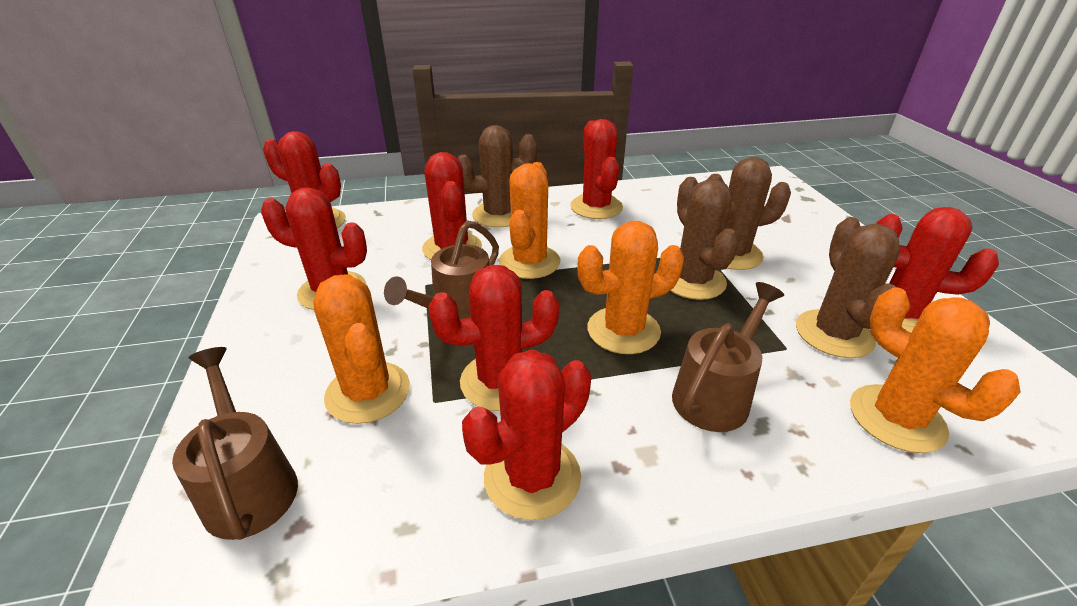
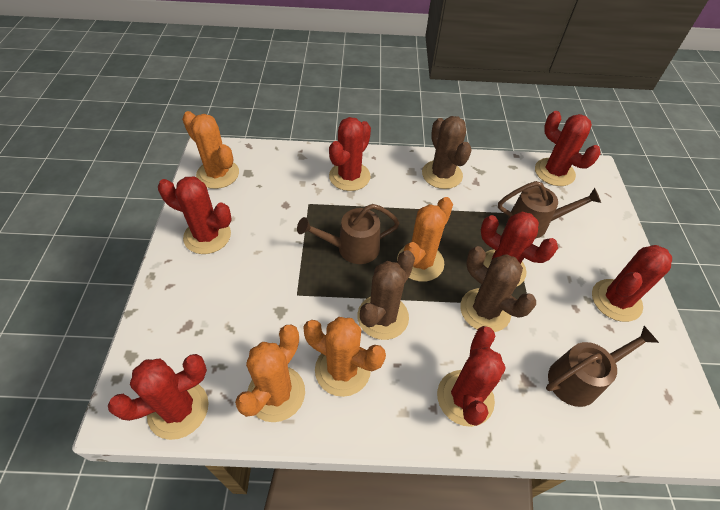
brown cactus: 4 -> 3

